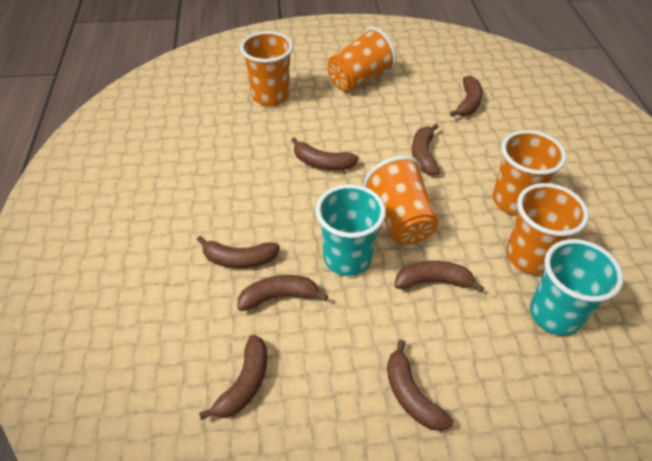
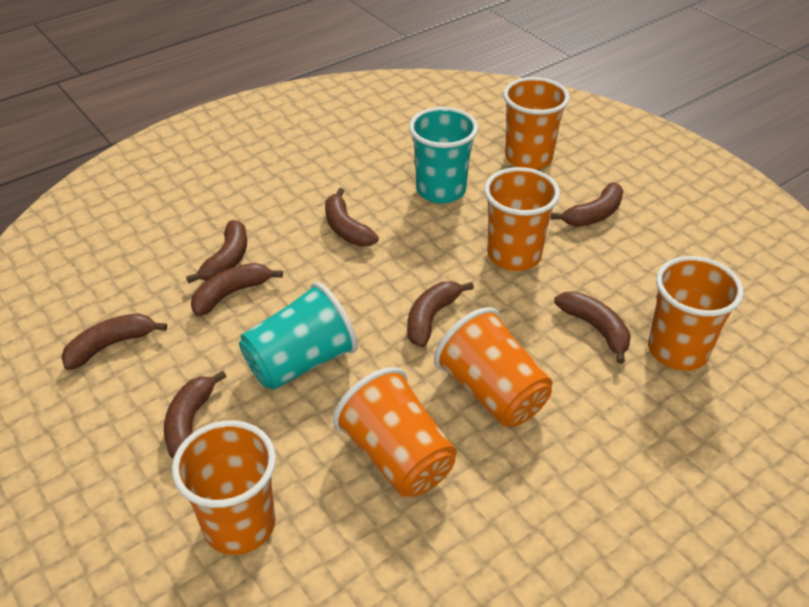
orange cup: 5 -> 6

